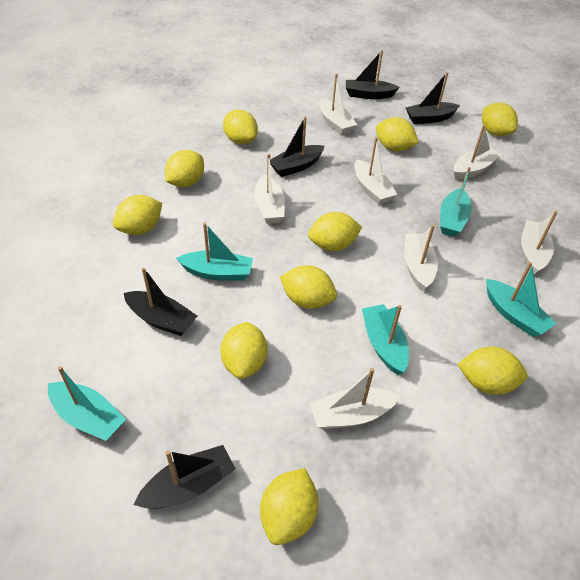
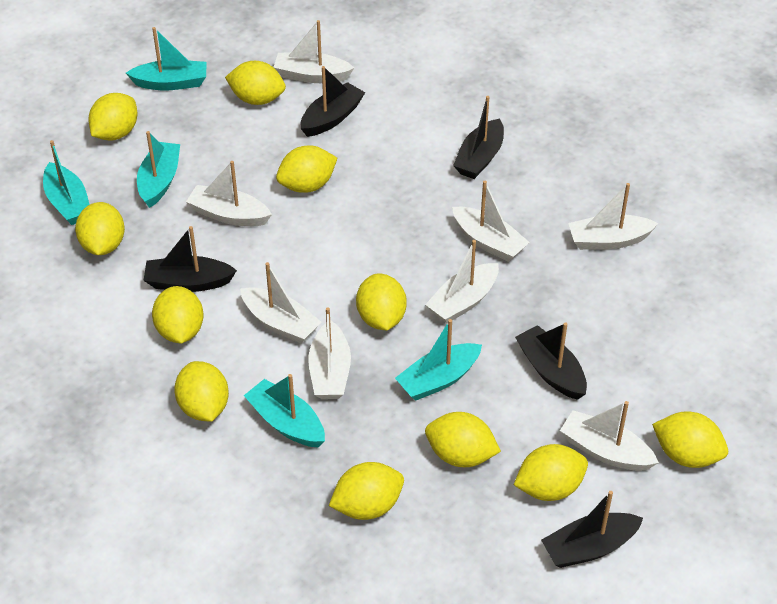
white boat: 7 -> 8
yellow lemon: 10 -> 11

